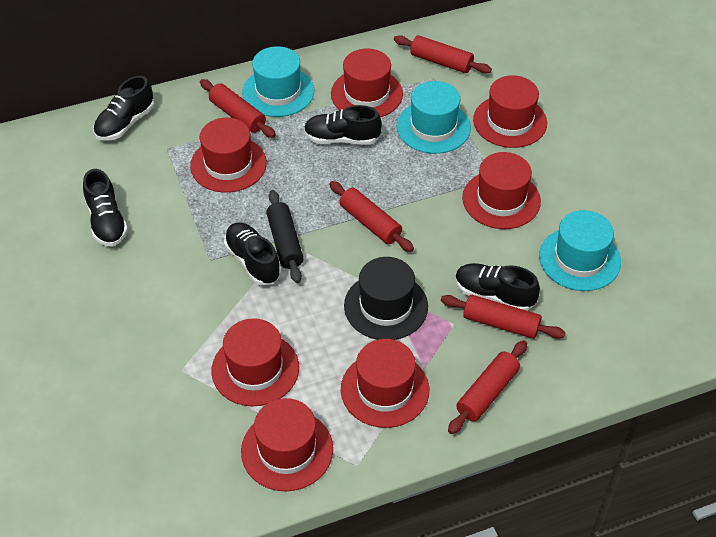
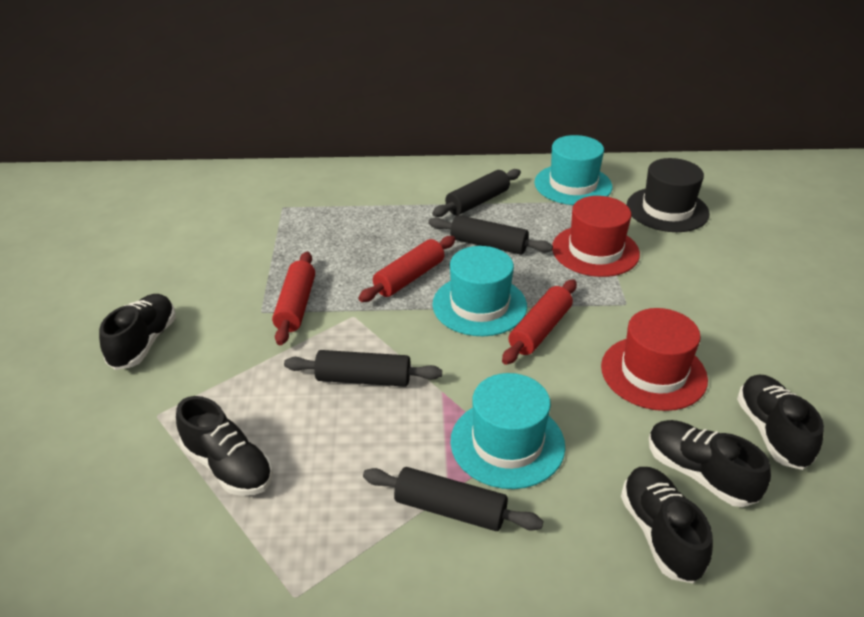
black rolling pin: 1 -> 4
red hat: 7 -> 2
red rolling pin: 5 -> 3

